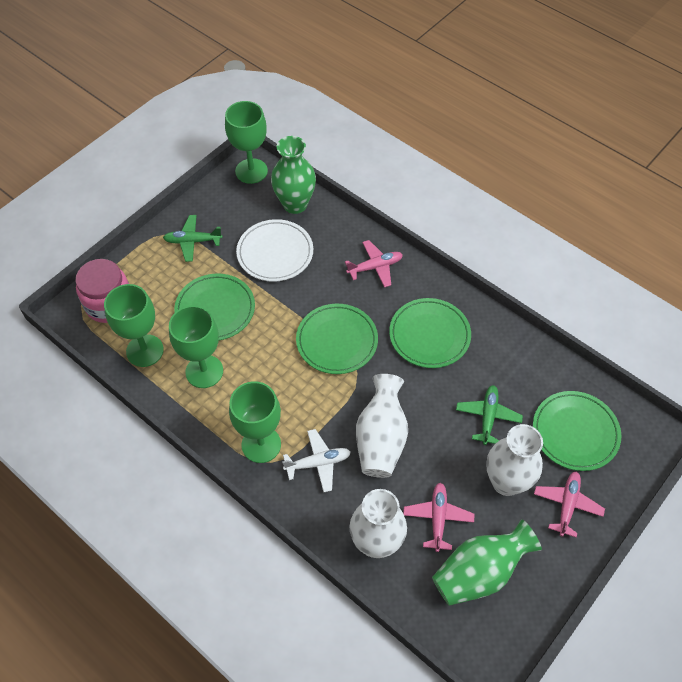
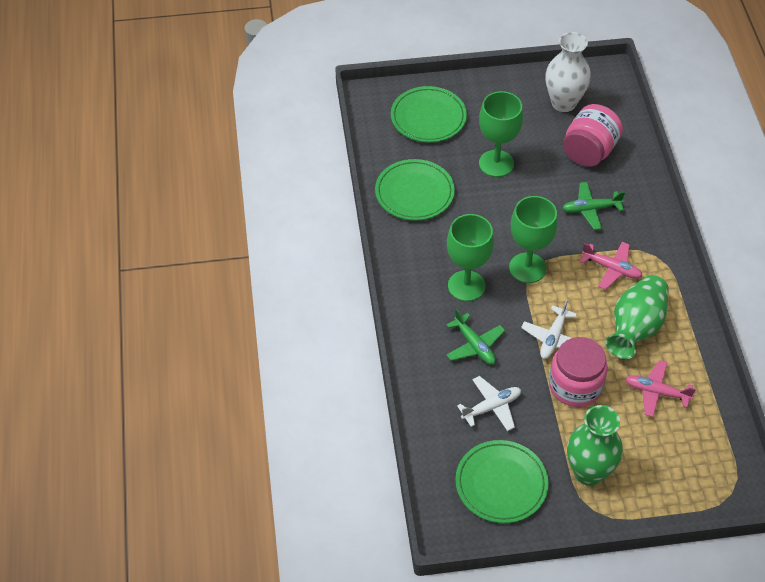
green goblet: 4 -> 3
green plate: 4 -> 3
pink jar: 1 -> 2
pink plane: 3 -> 2
white plane: 1 -> 2
white plate: 1 -> 0
white vase: 3 -> 1

